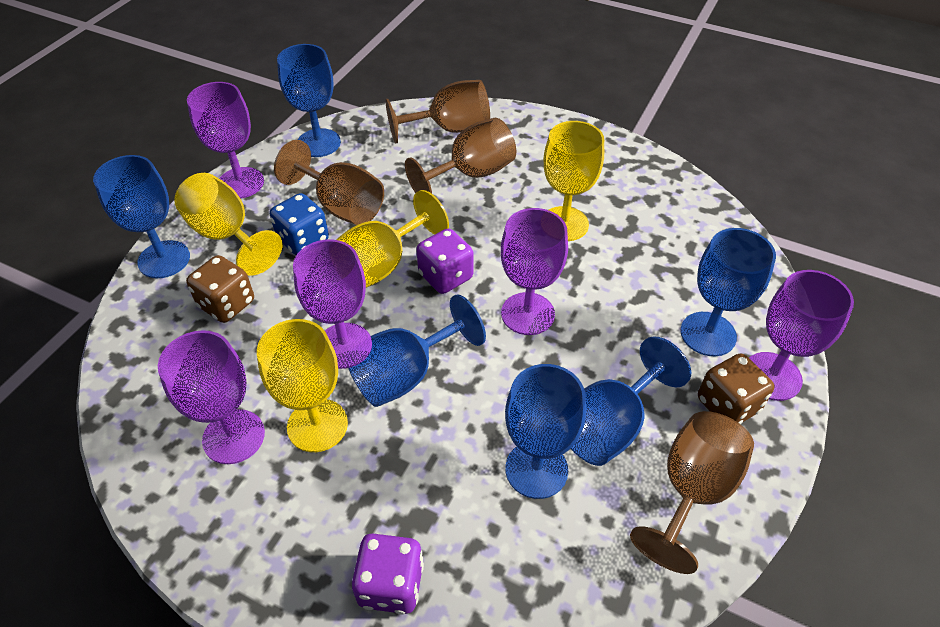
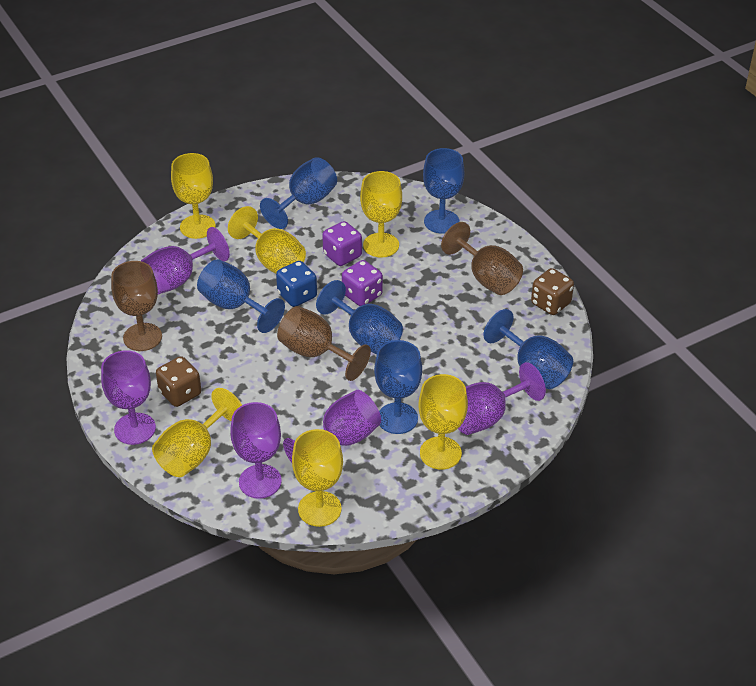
brown goblet: 4 -> 3
yellow goblet: 4 -> 6

